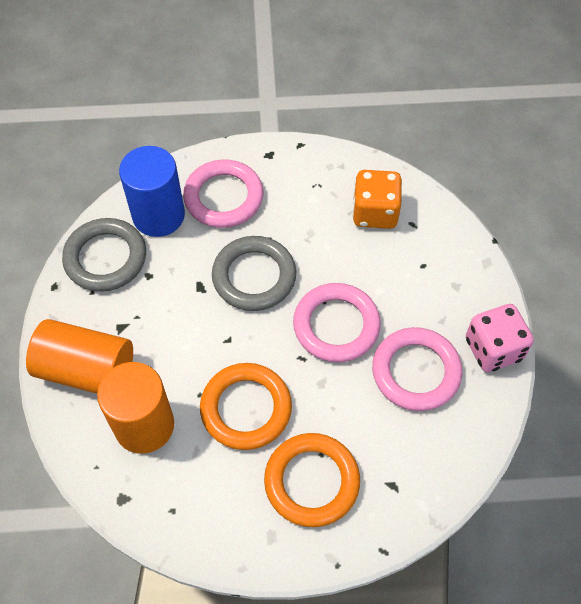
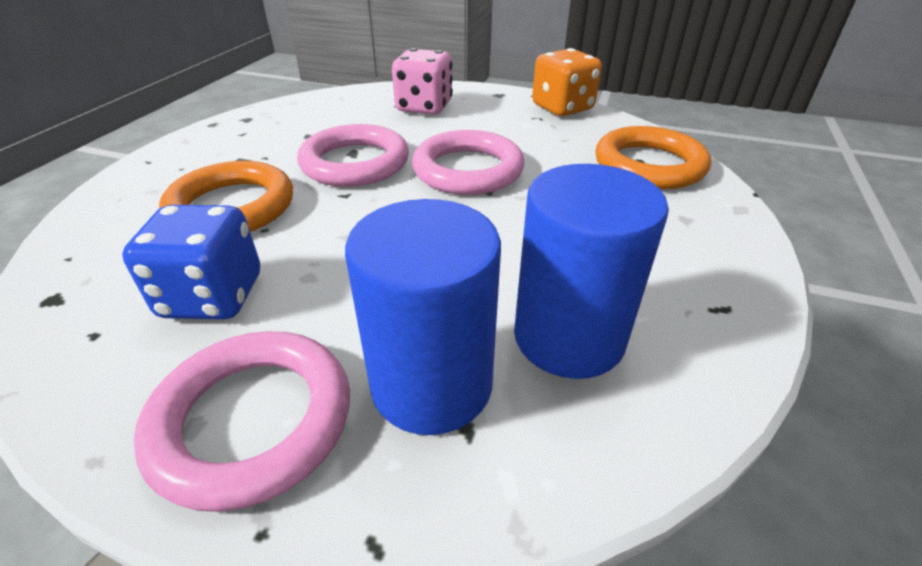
blue cylinder: 1 -> 2
blue dice: 0 -> 1
grey ring: 2 -> 0
orange cylinder: 2 -> 0

